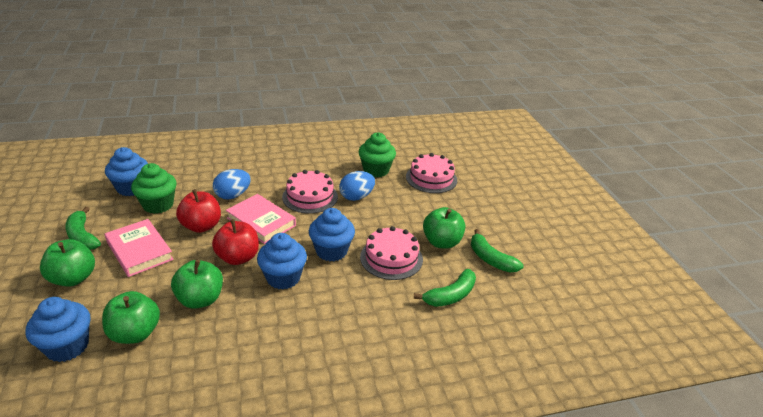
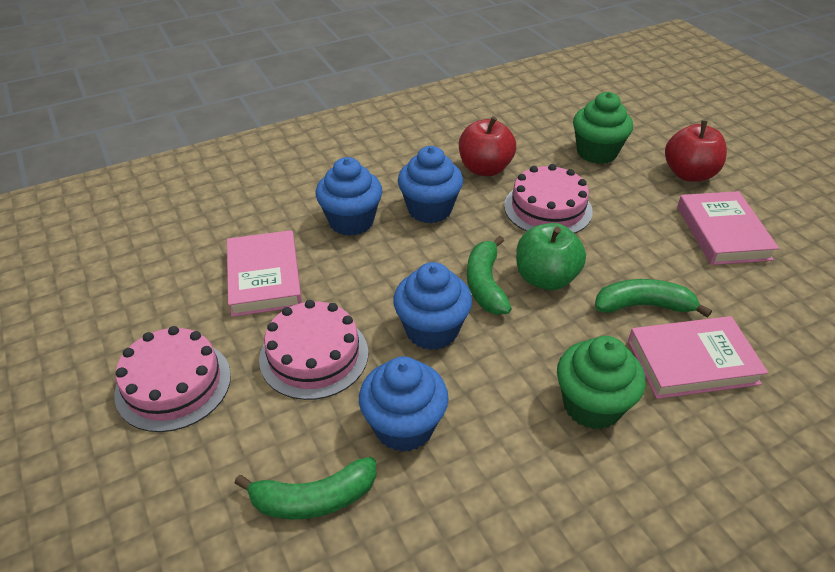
blue egg: 2 -> 0
green apple: 4 -> 1
pink book: 2 -> 3

